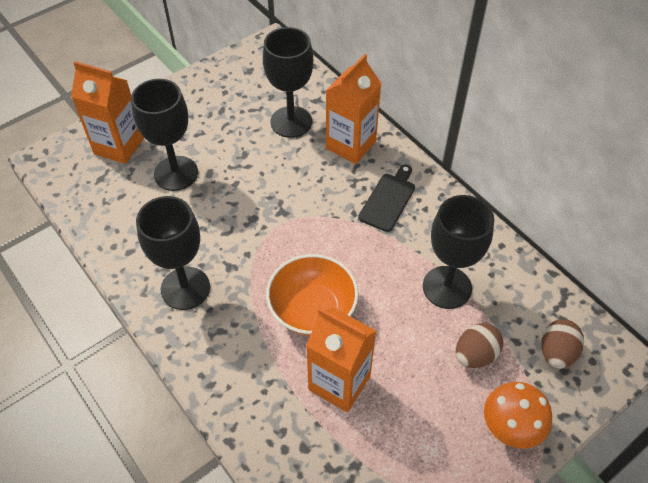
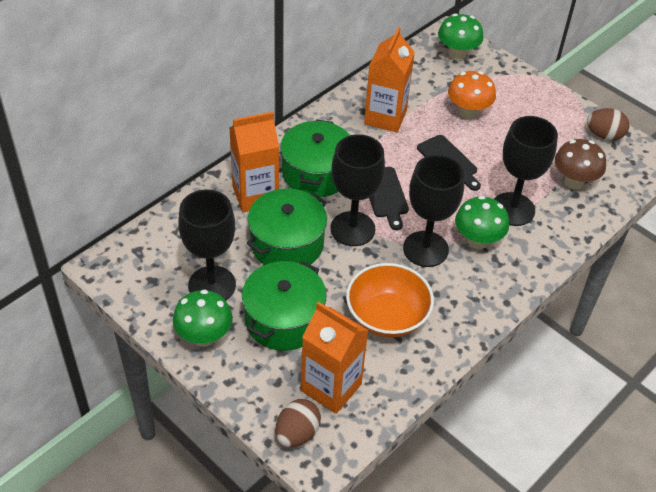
black cutting board: 1 -> 2
brown mushroom: 0 -> 1
green mushroom: 0 -> 3
green pot: 0 -> 3

